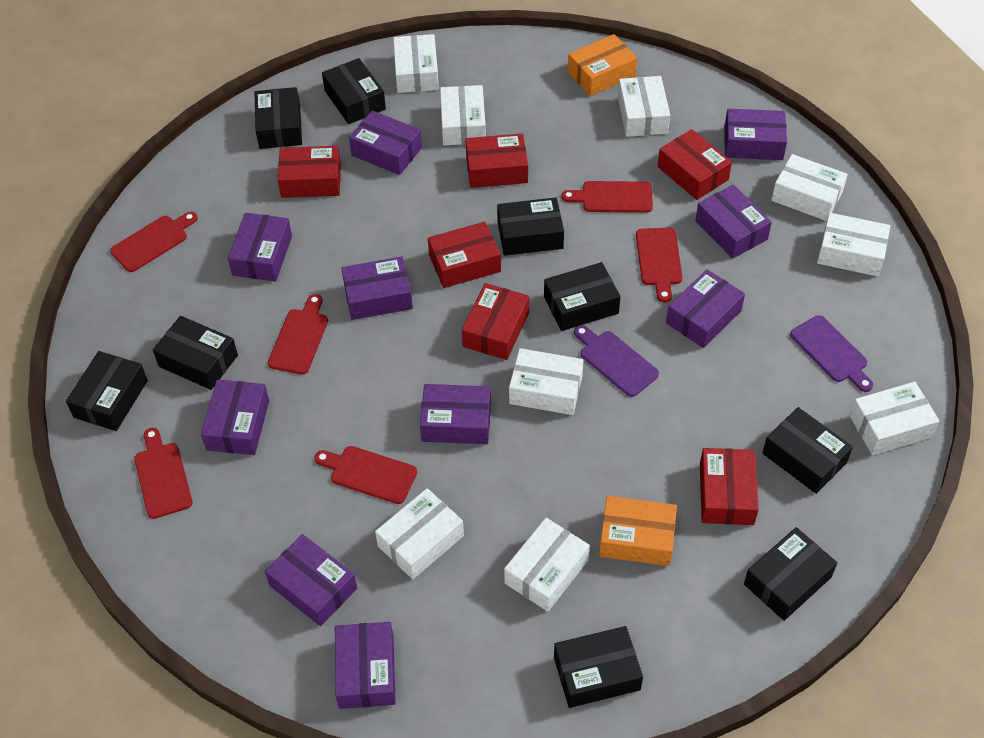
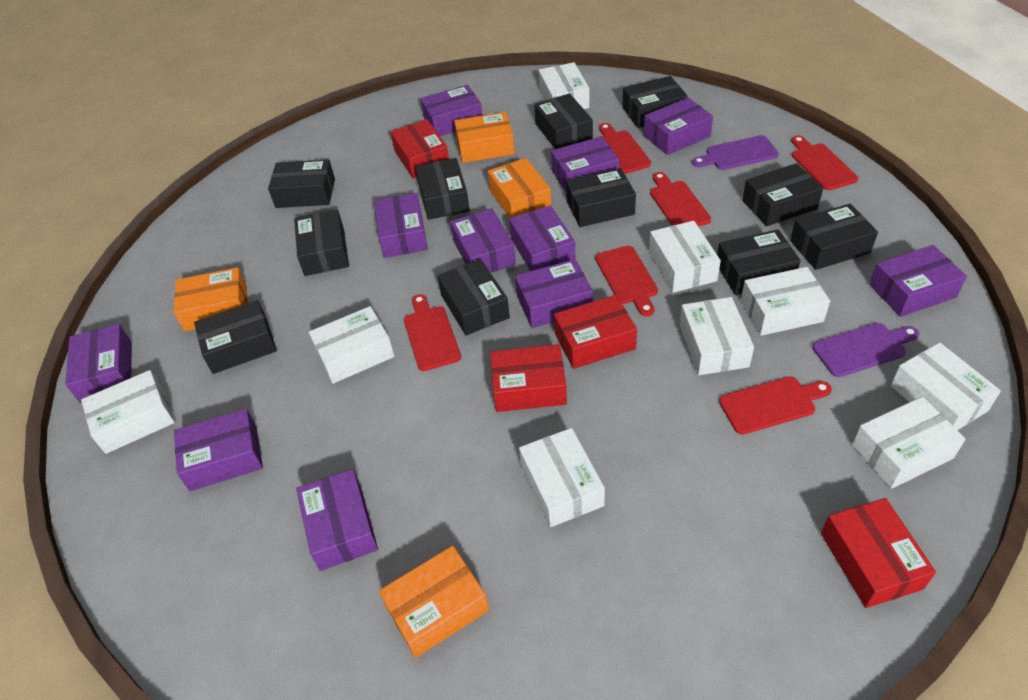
black box: 9 -> 11
orange box: 2 -> 4
purple box: 10 -> 11
red box: 6 -> 4

